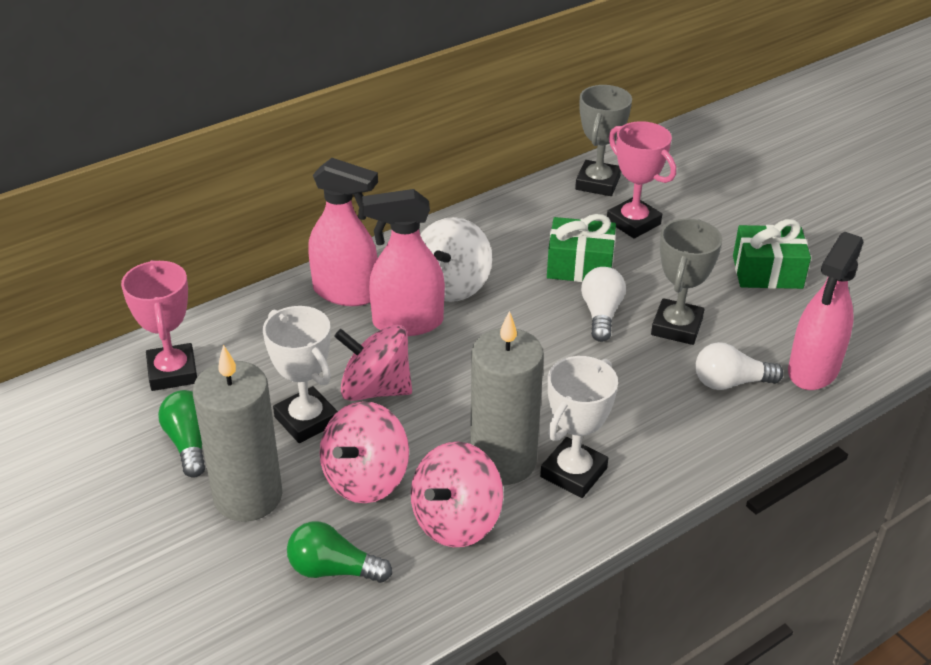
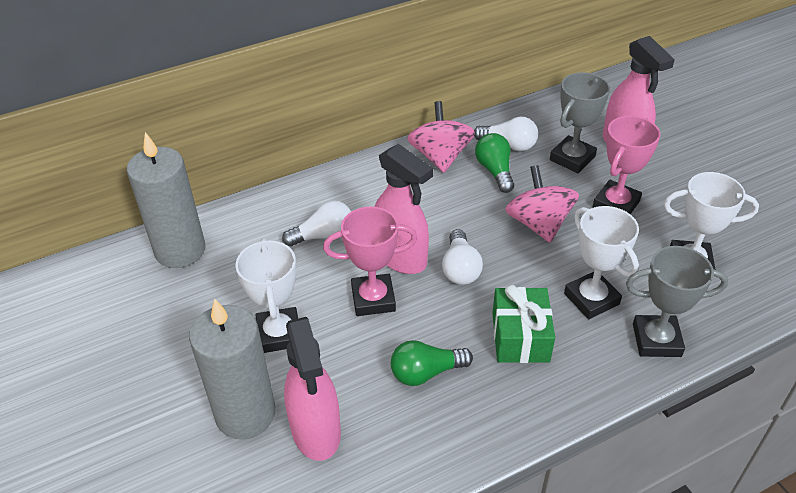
green gift: 2 -> 1
pink spinning top: 3 -> 2
white light bulb: 2 -> 3
white spinning top: 1 -> 0
white trophy: 2 -> 3

